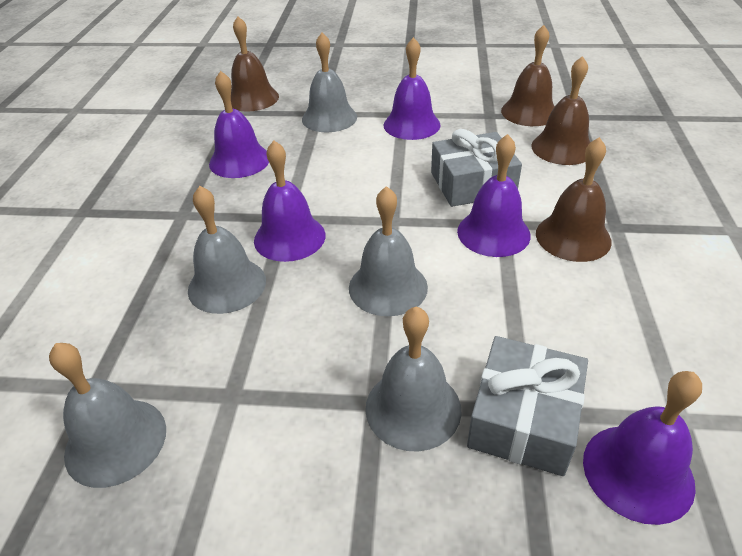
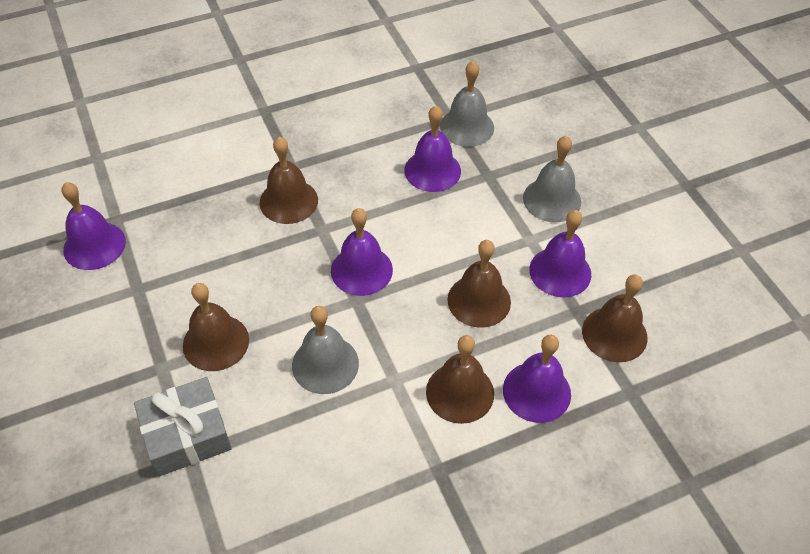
brown bell: 4 -> 5
grey bell: 5 -> 3
grey gift: 2 -> 1

